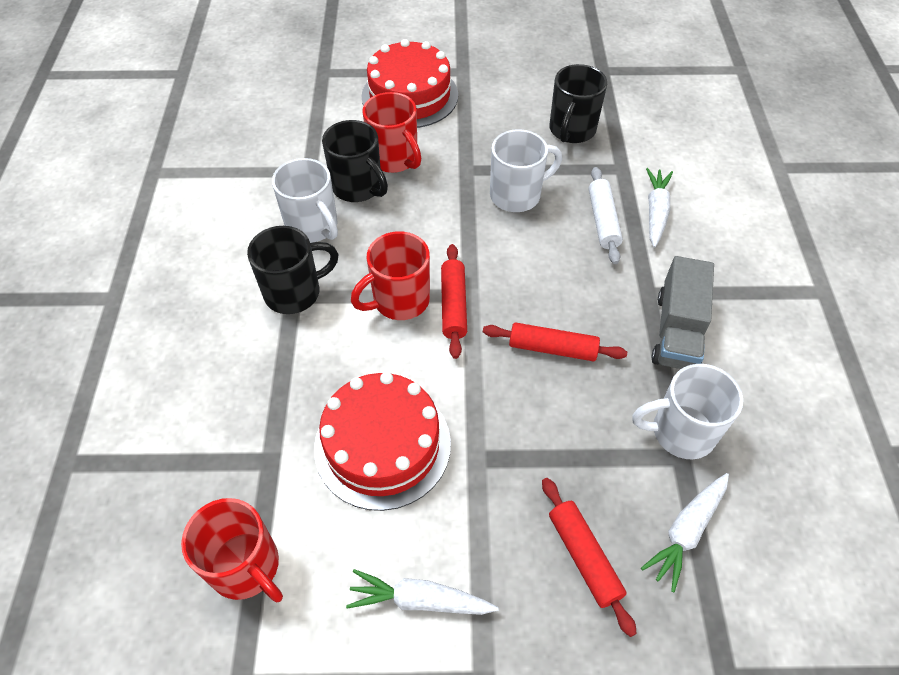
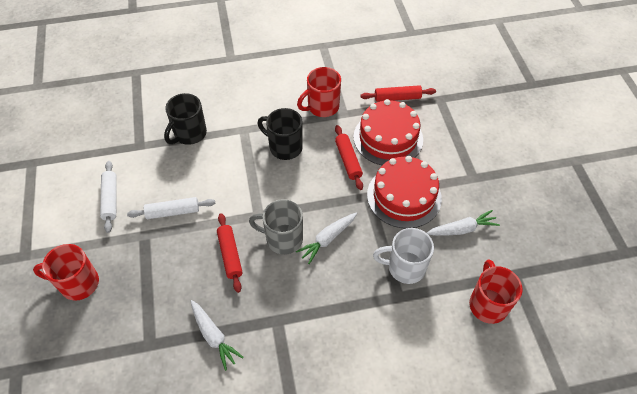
black mug: 3 -> 2
grey mug: 0 -> 1
grey truck: 1 -> 0
white mug: 3 -> 1
white rolling pin: 1 -> 2

